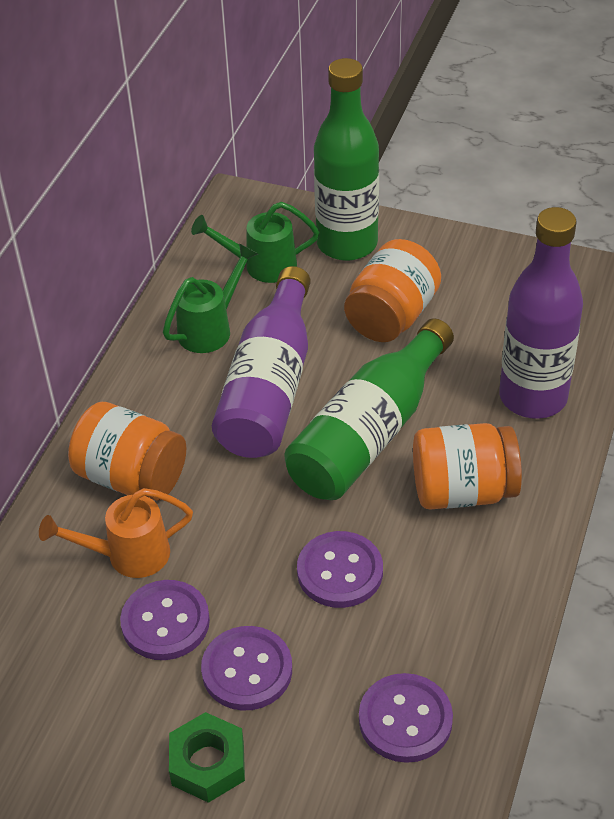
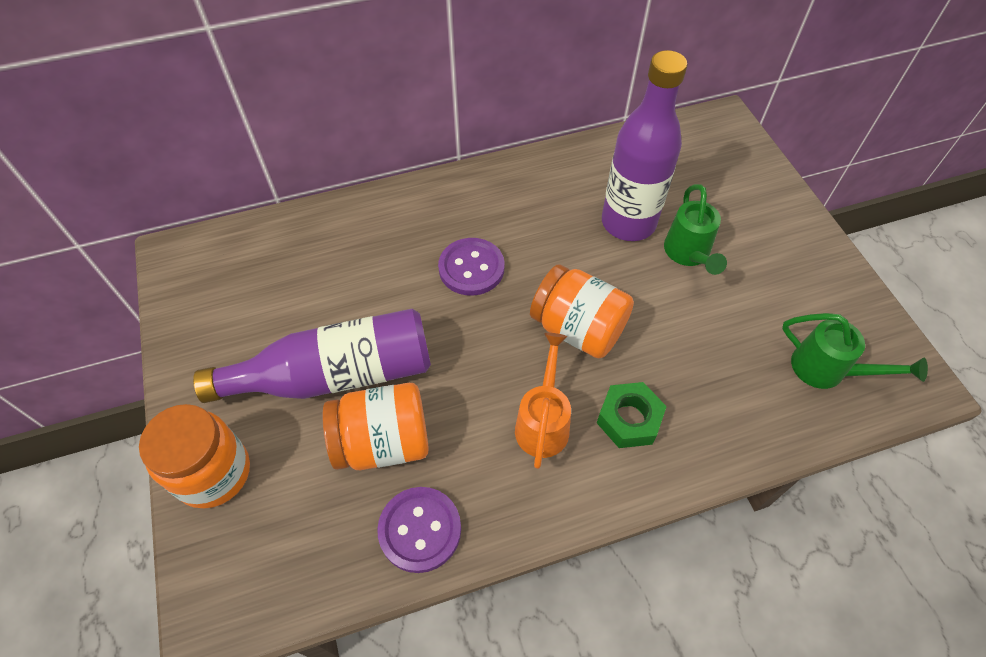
green bottle: 2 -> 0
purple button: 4 -> 2

